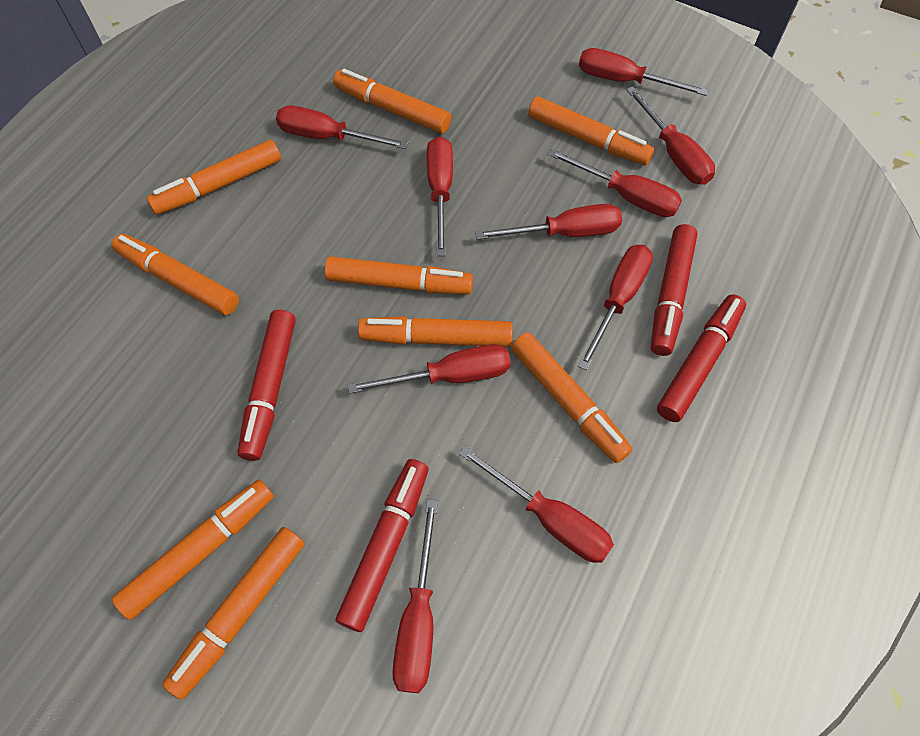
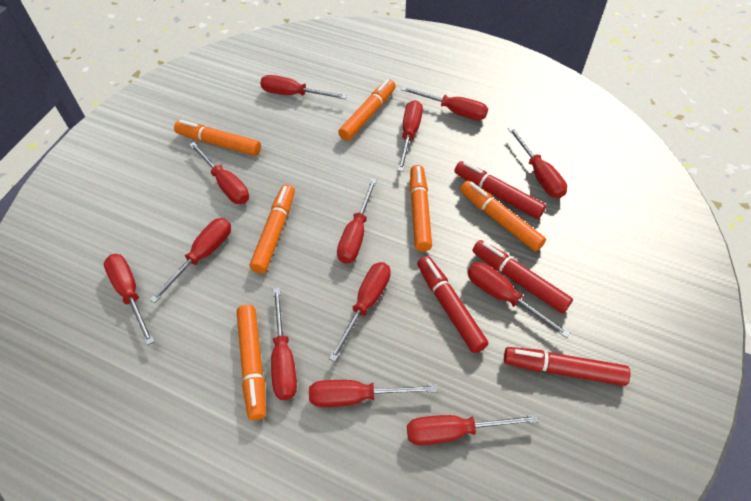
orange marker: 9 -> 6
red screwdriver: 10 -> 13

